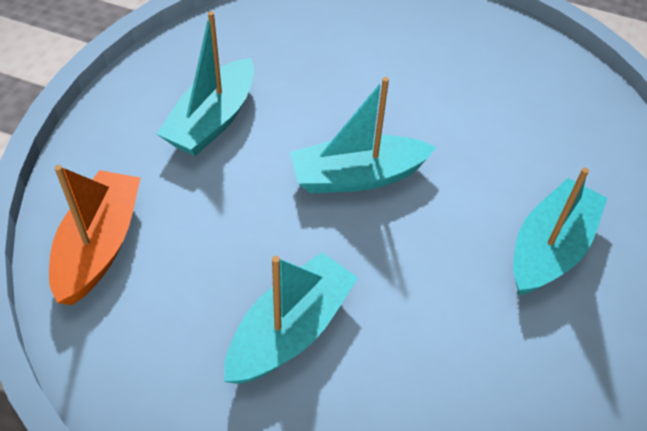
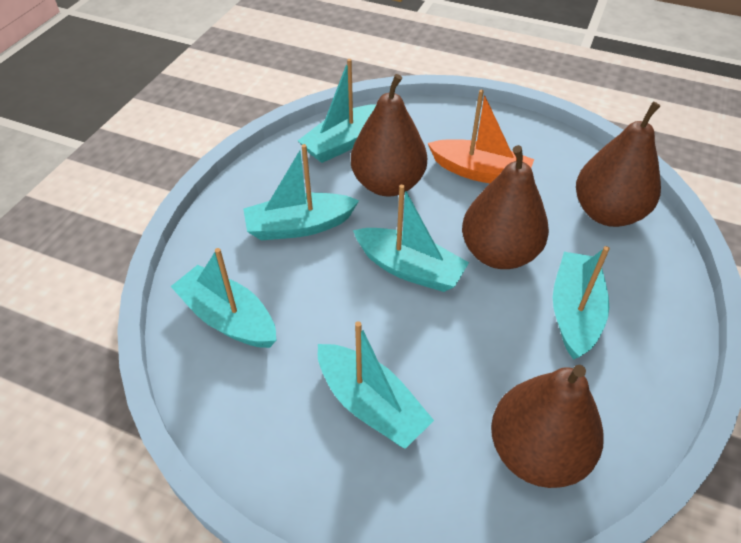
brown pear: 0 -> 4
turquoise boat: 4 -> 6

